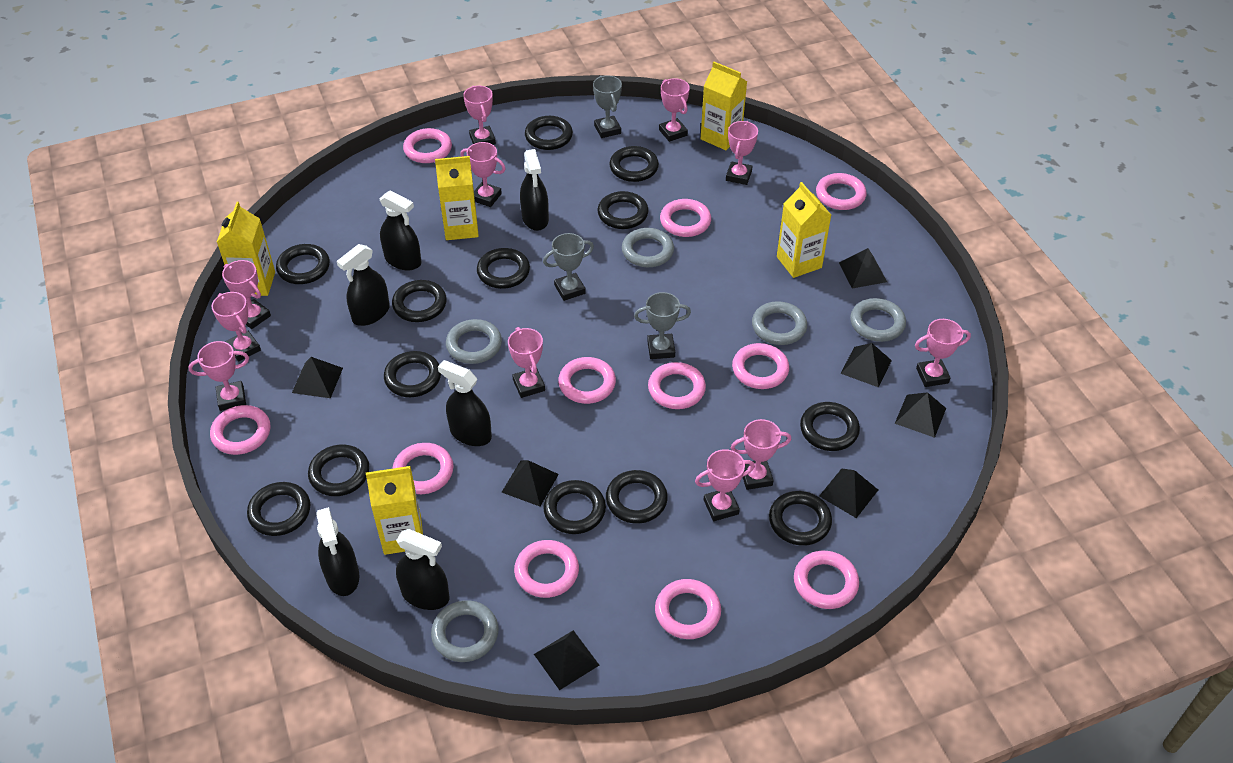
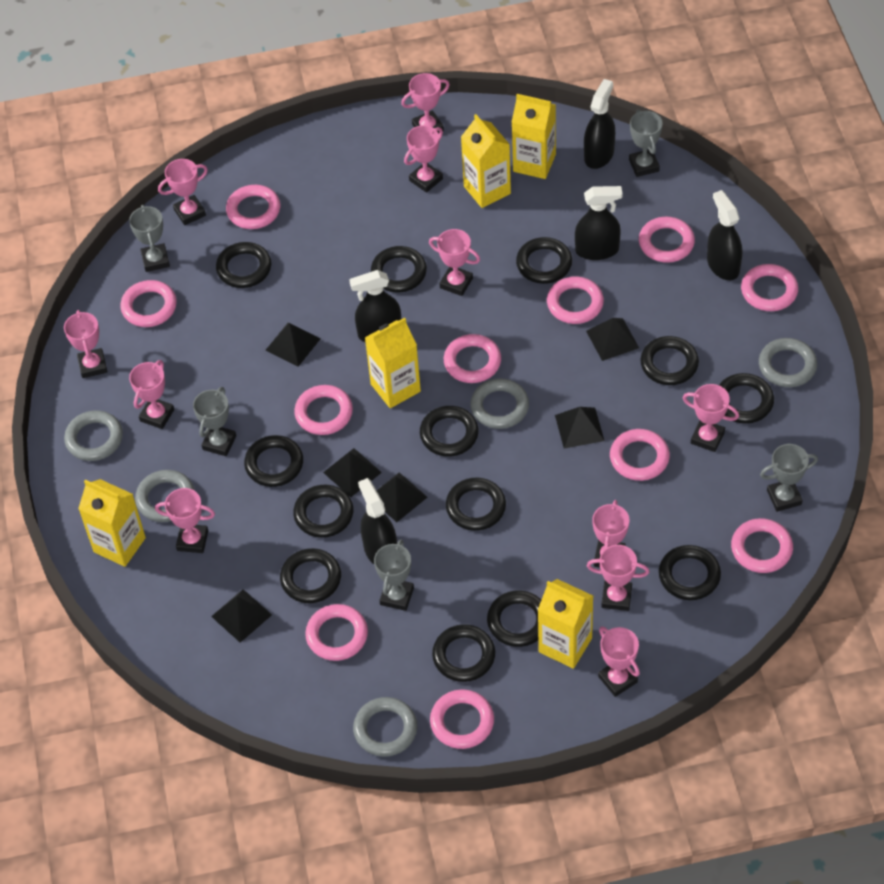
black pyramid: 7 -> 6
black spray bottle: 6 -> 5
grey trophy: 3 -> 5

